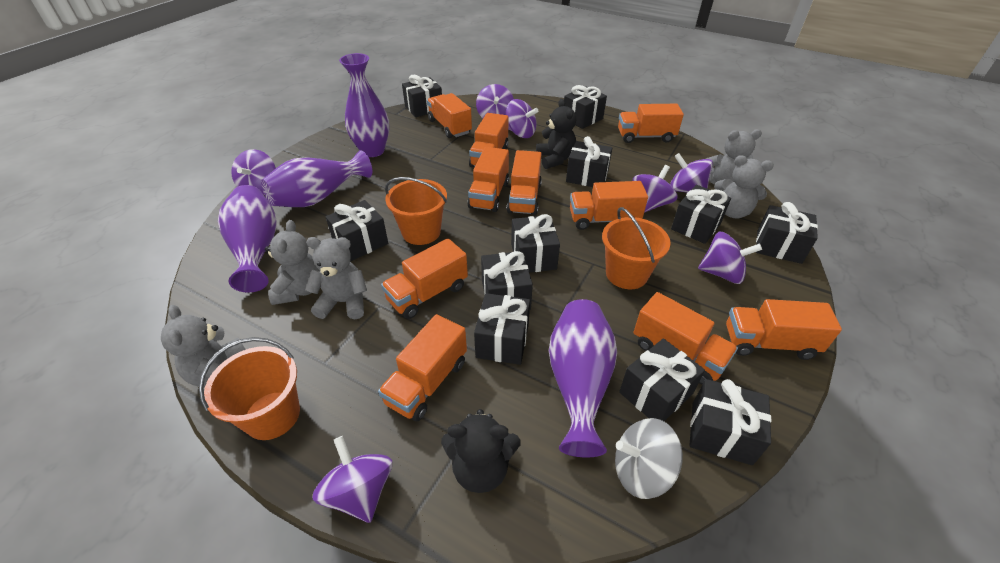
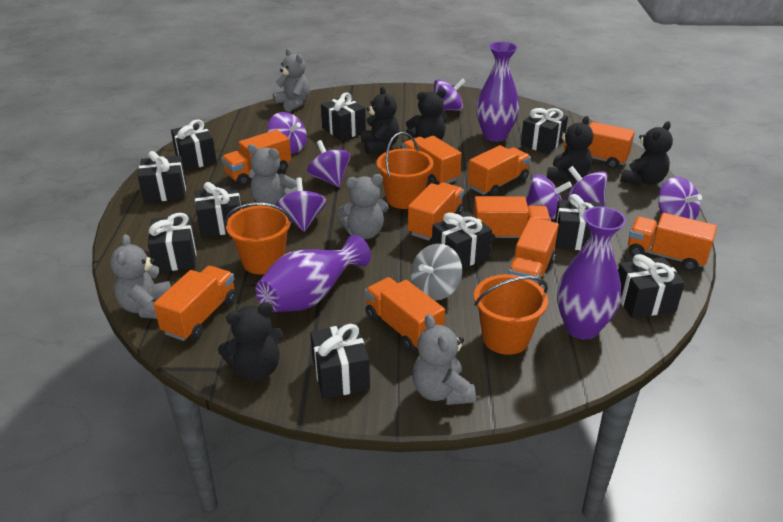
black gift: 11 -> 10
black teddy bear: 2 -> 5
purple vase: 4 -> 3

